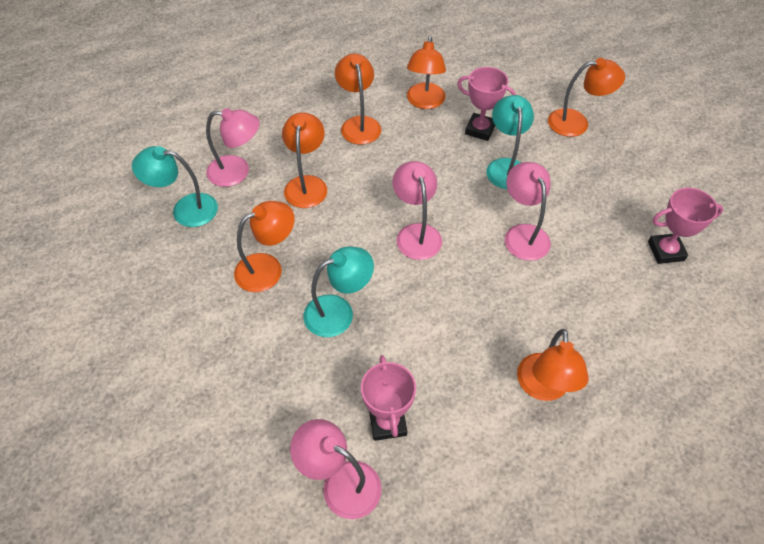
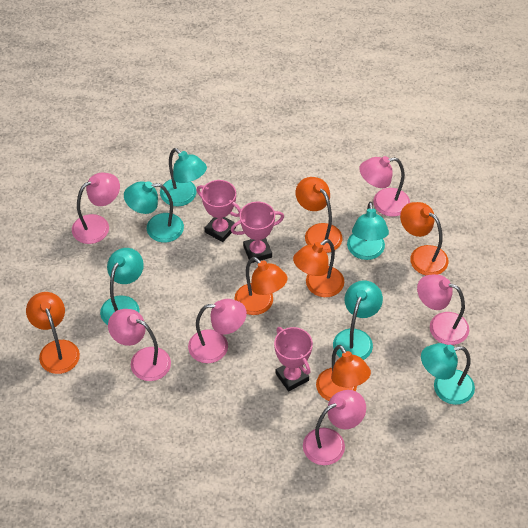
pink lamp: 4 -> 6
turquoise lamp: 3 -> 6

